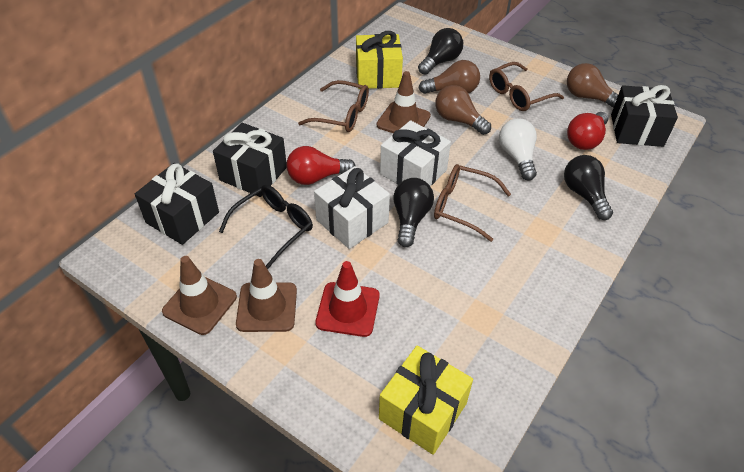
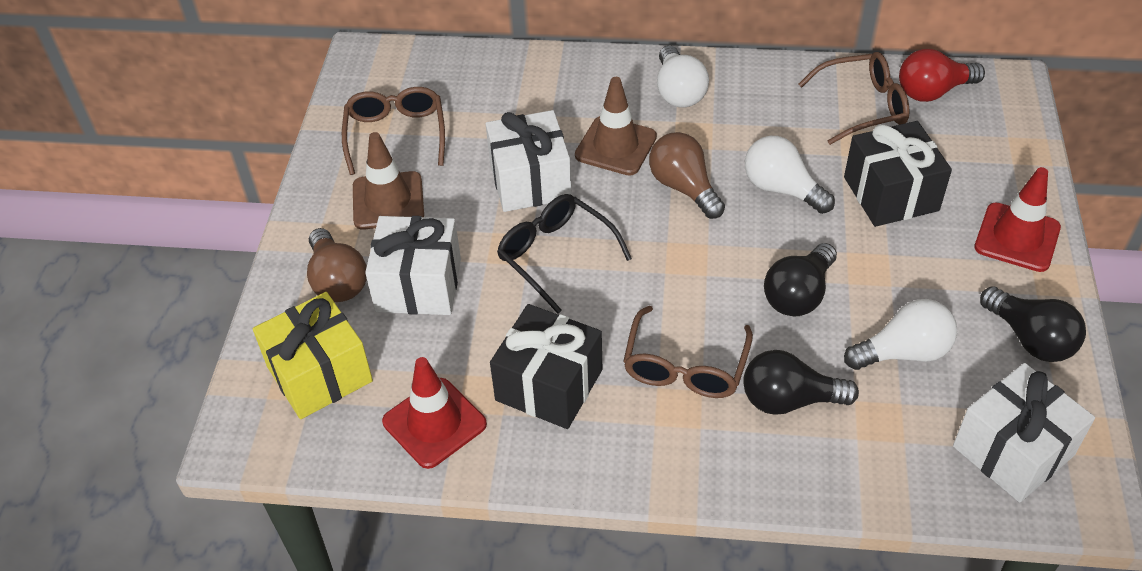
black gift: 3 -> 2
brown light bulb: 3 -> 2
brown traffic cone: 3 -> 2
red light bulb: 2 -> 1
red traffic cone: 1 -> 2
white gift: 2 -> 3
white light bulb: 1 -> 3
yellow gift: 2 -> 1

